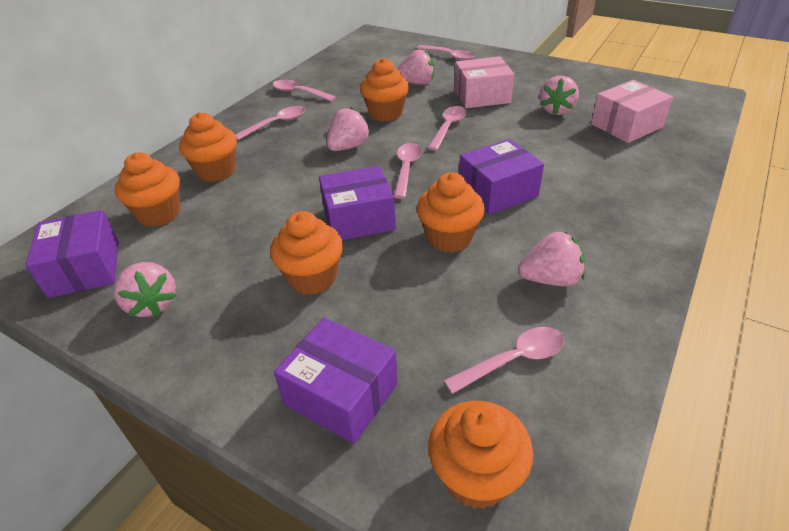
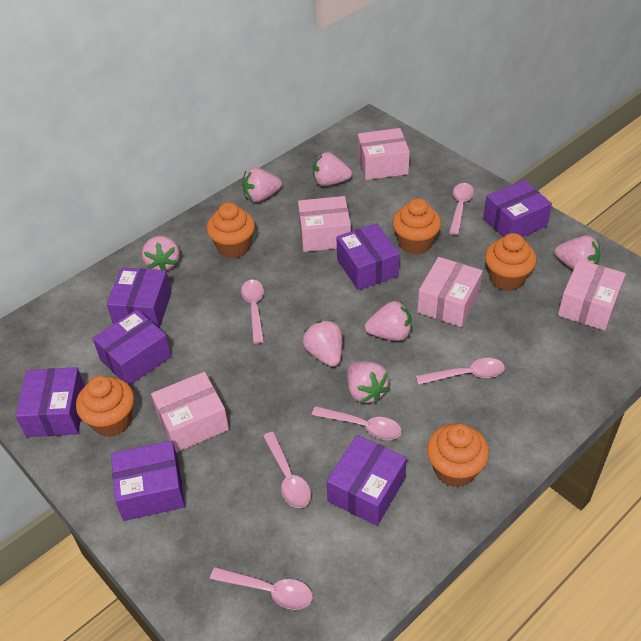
orange cupcake: 6 -> 5
pink box: 2 -> 5
pink strawberry: 5 -> 7
purple box: 4 -> 7

